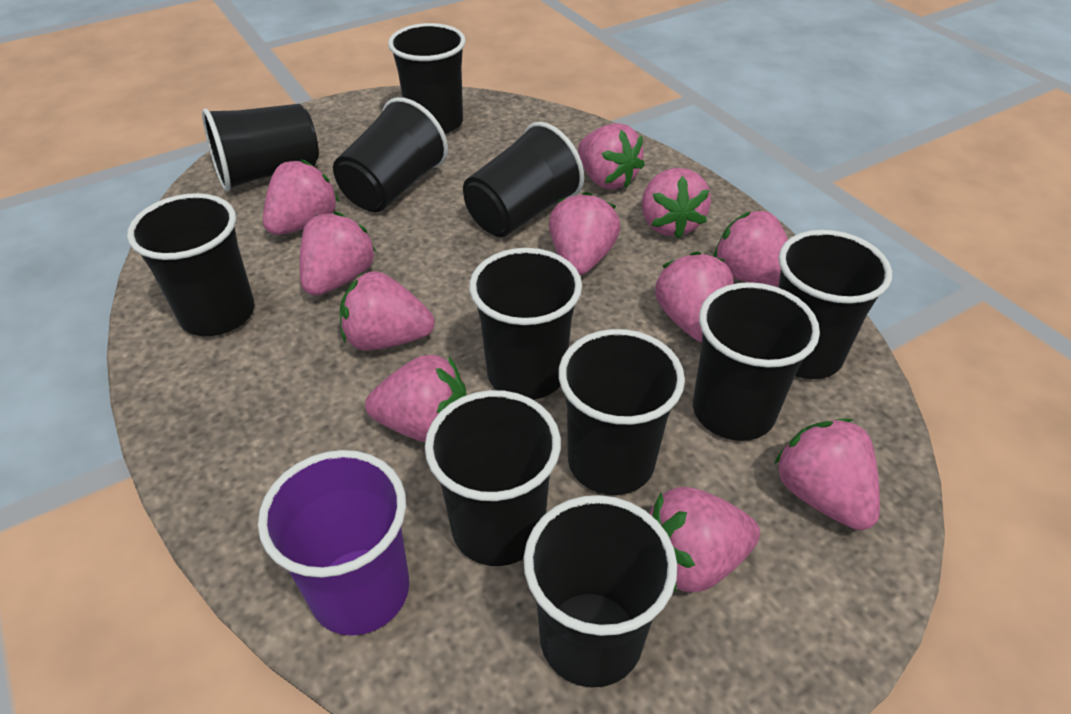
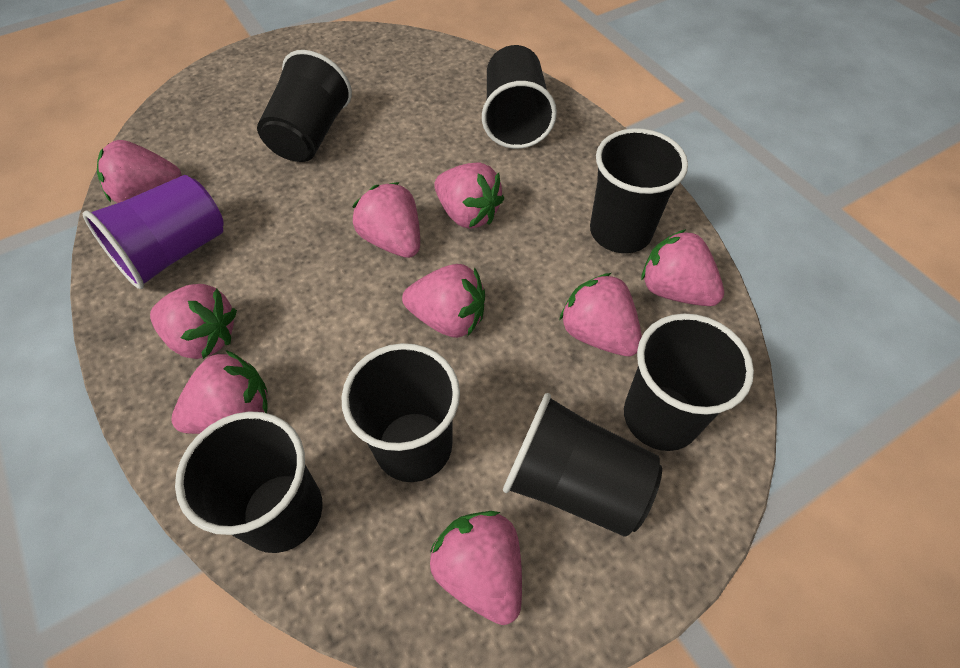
black cup: 11 -> 7
pink strawberry: 11 -> 9

